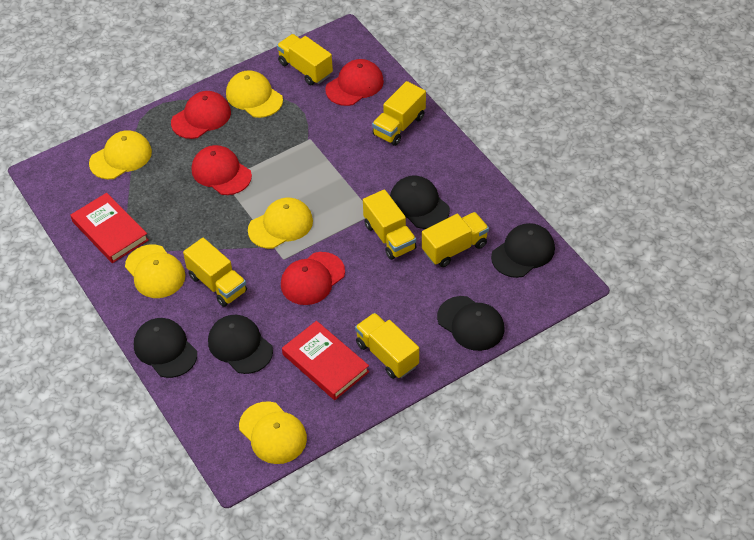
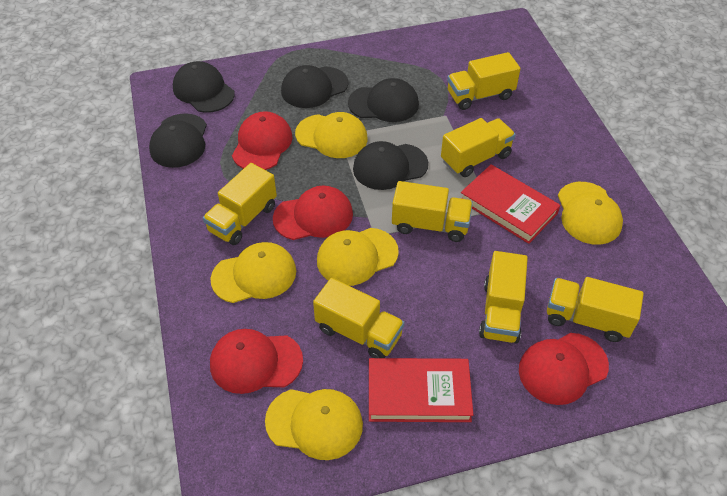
yellow truck: 6 -> 7

